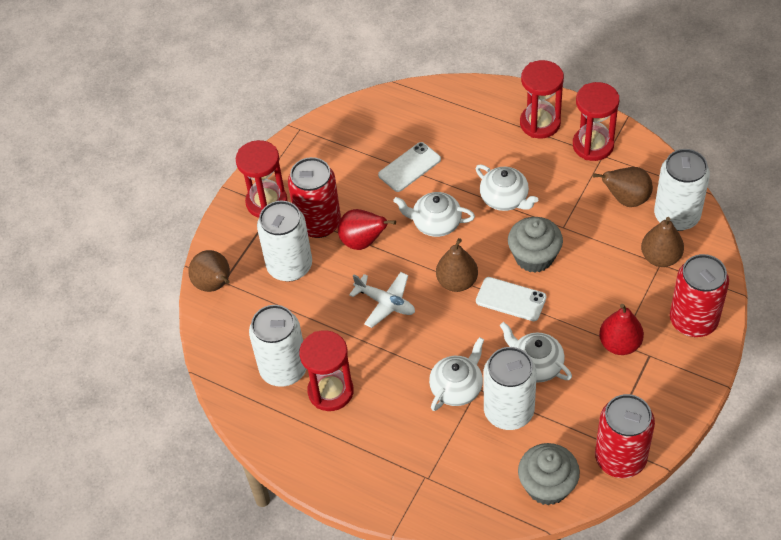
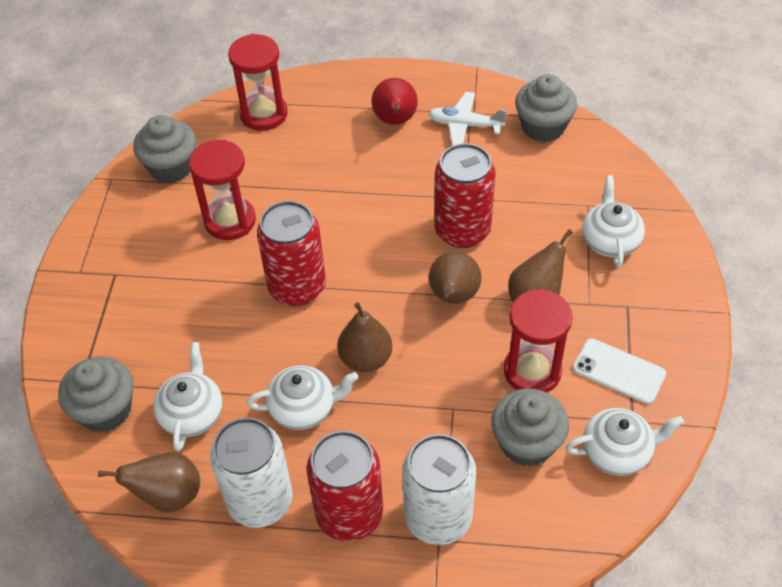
grey cupcake: 2 -> 4
red hourglass: 4 -> 3
red pear: 2 -> 1
white can: 4 -> 2
white phone: 2 -> 1

